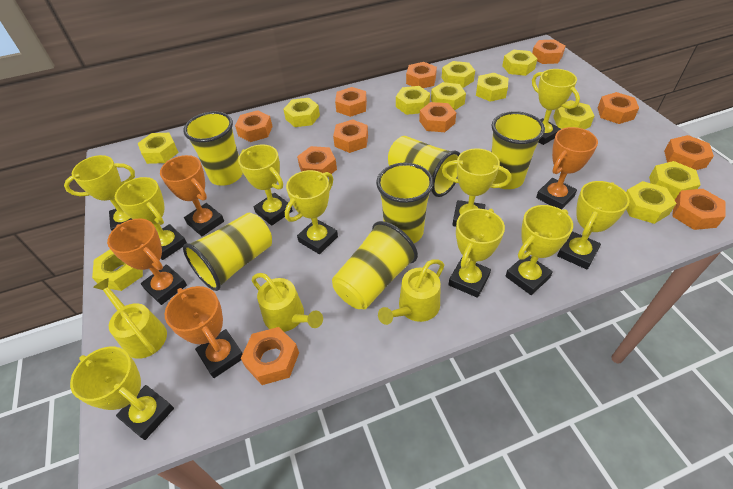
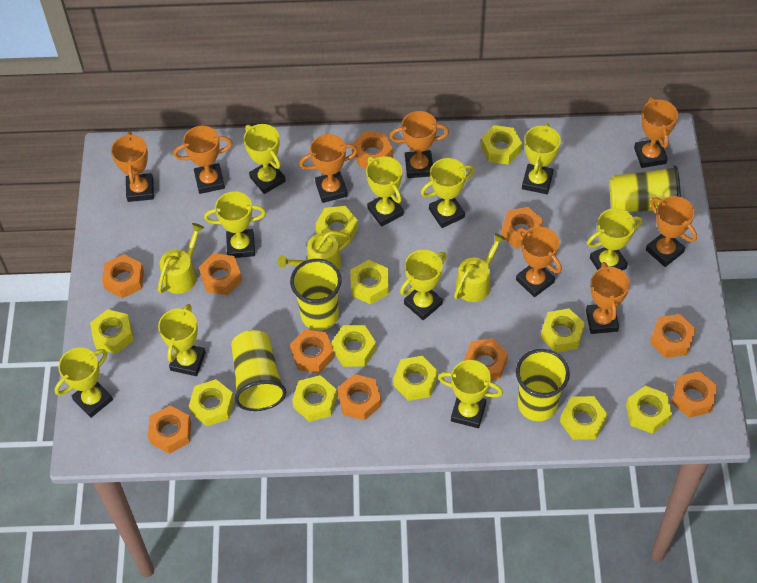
orange nut: 11 -> 10
orange trophy: 4 -> 8
yellow cup: 6 -> 4

